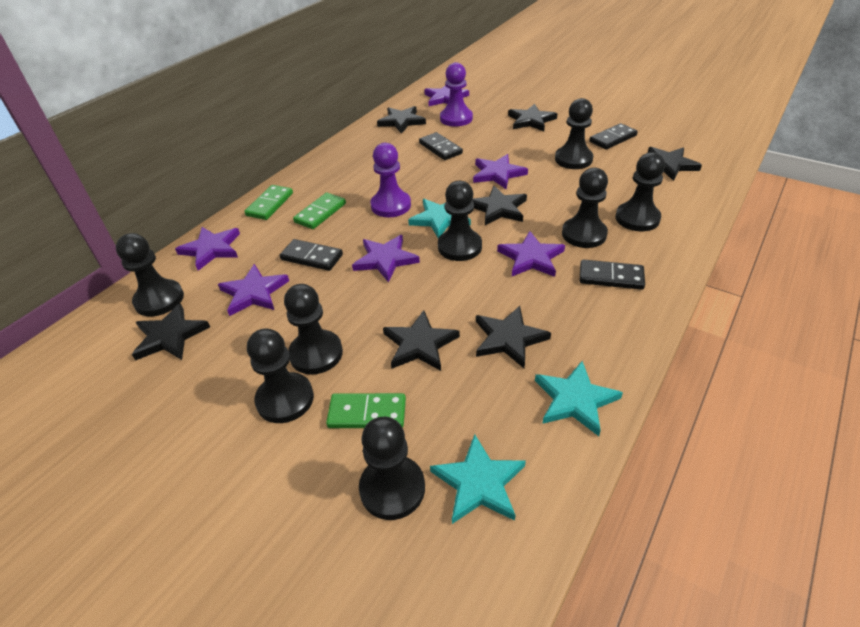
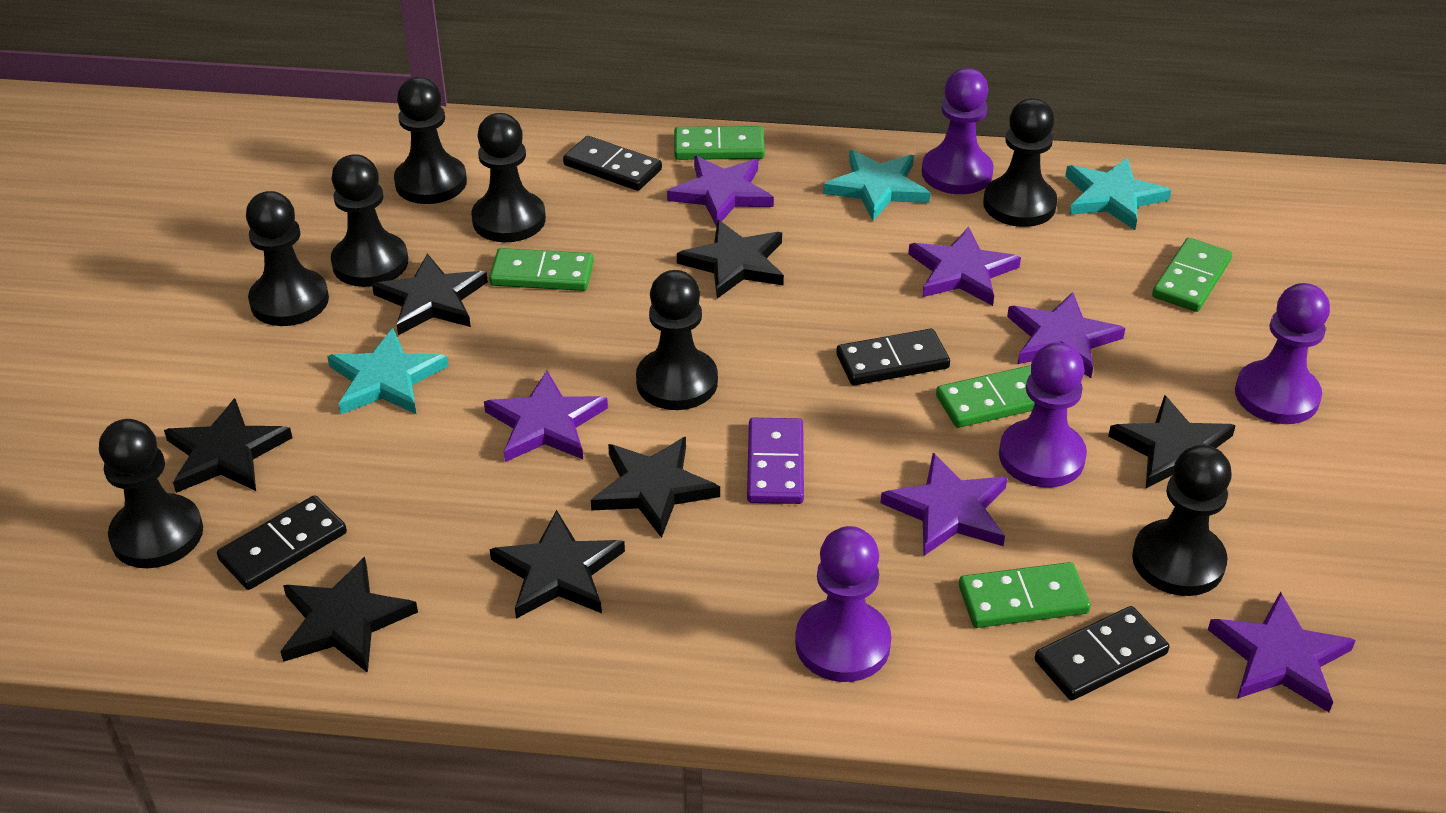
green domino: 3 -> 5
purple domino: 0 -> 1
purple pawn: 2 -> 4

